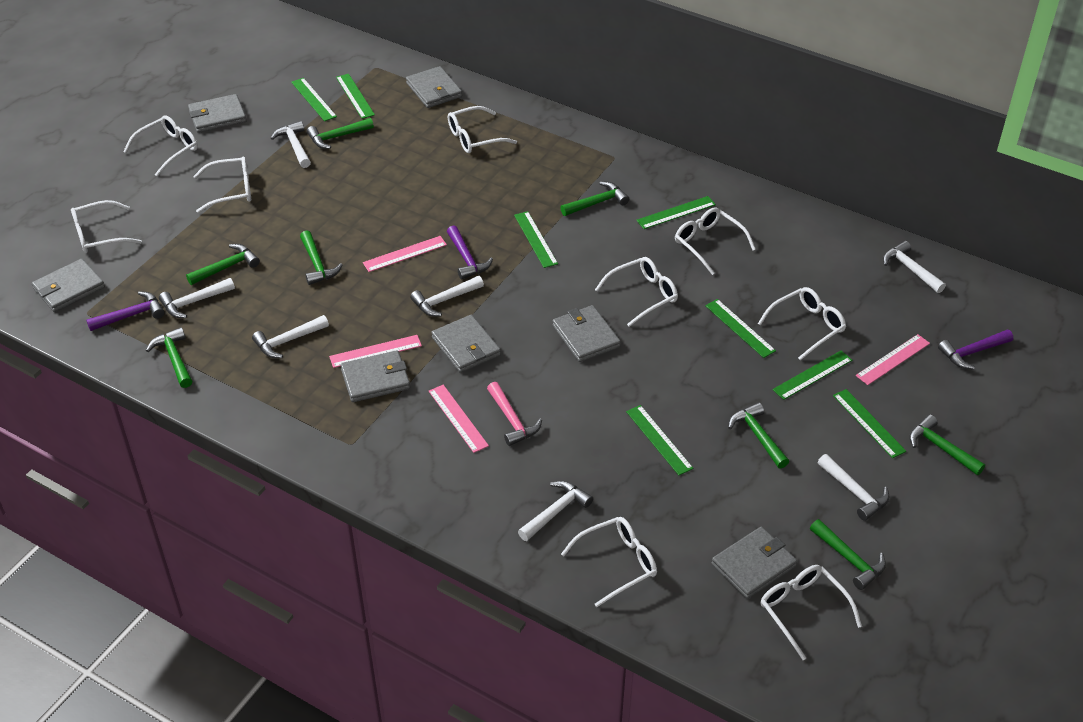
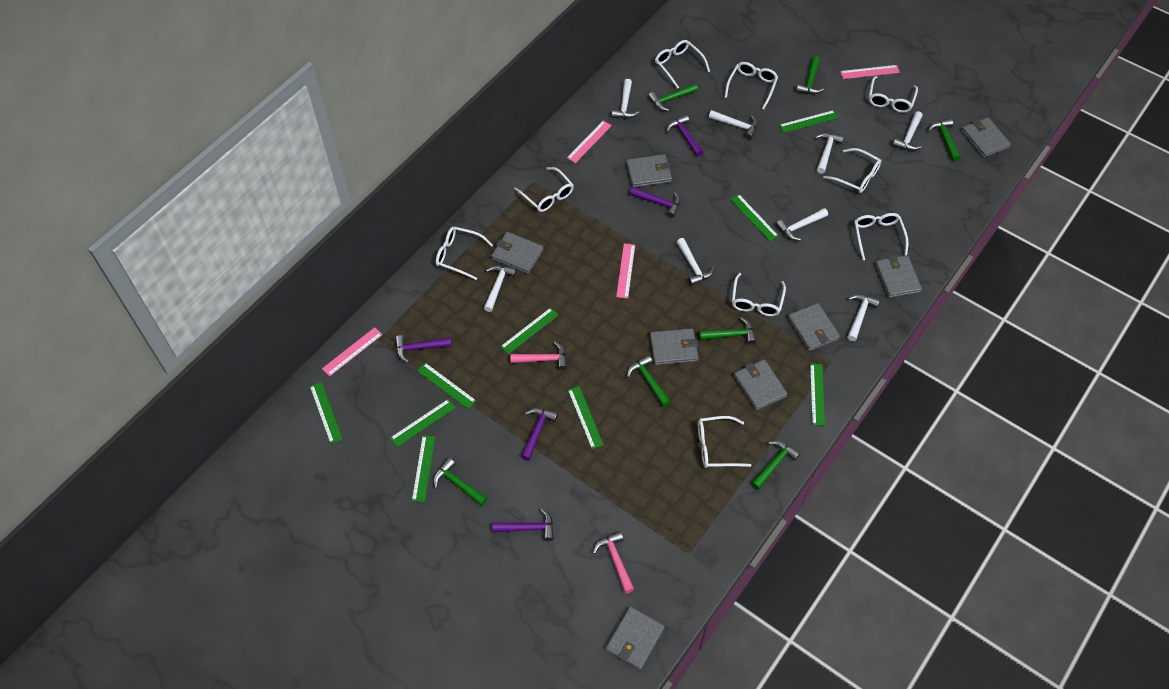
green hammer: 8 -> 7
green ruler: 8 -> 9
grey wallet: 7 -> 8
pink hammer: 1 -> 2
purple hammer: 3 -> 5
white hammer: 7 -> 8

